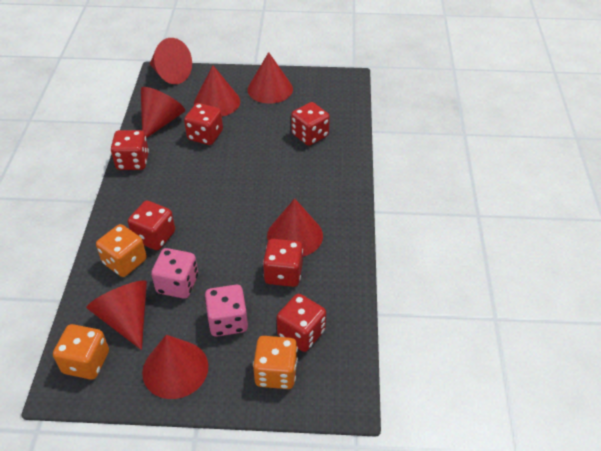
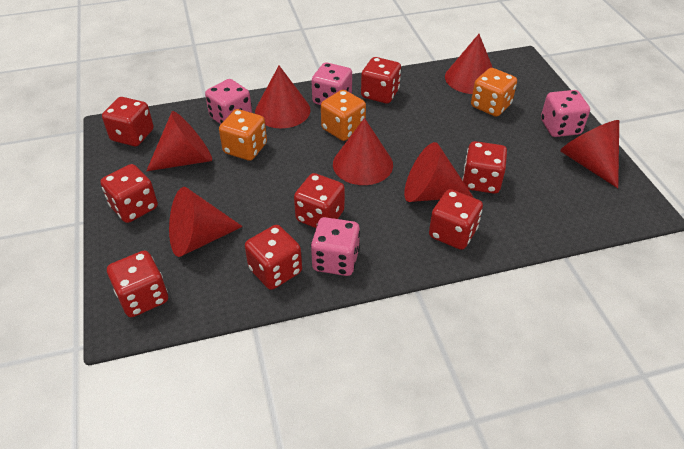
pink dice: 2 -> 4
red dice: 6 -> 8

